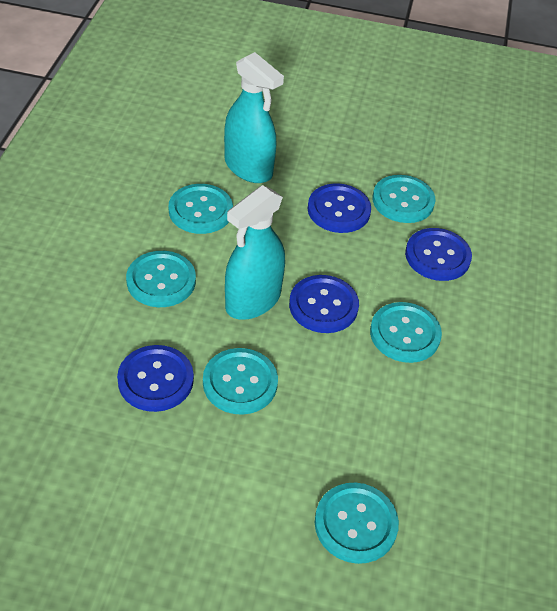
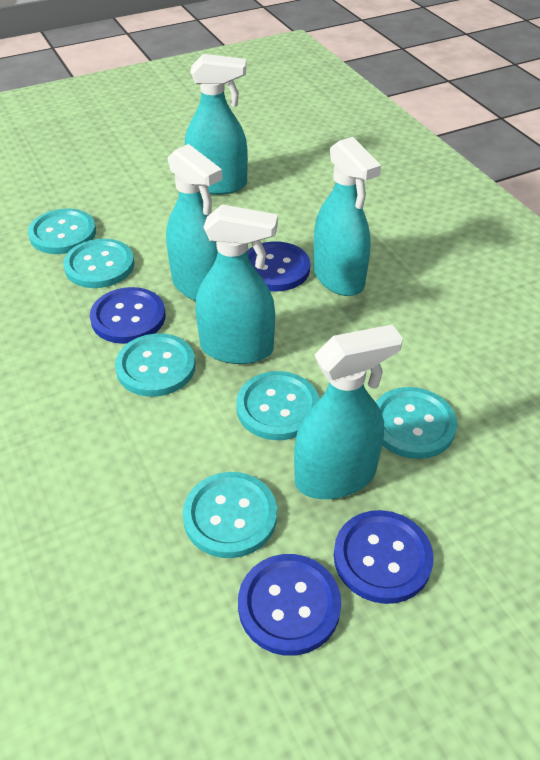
turquoise spray bottle: 2 -> 5

